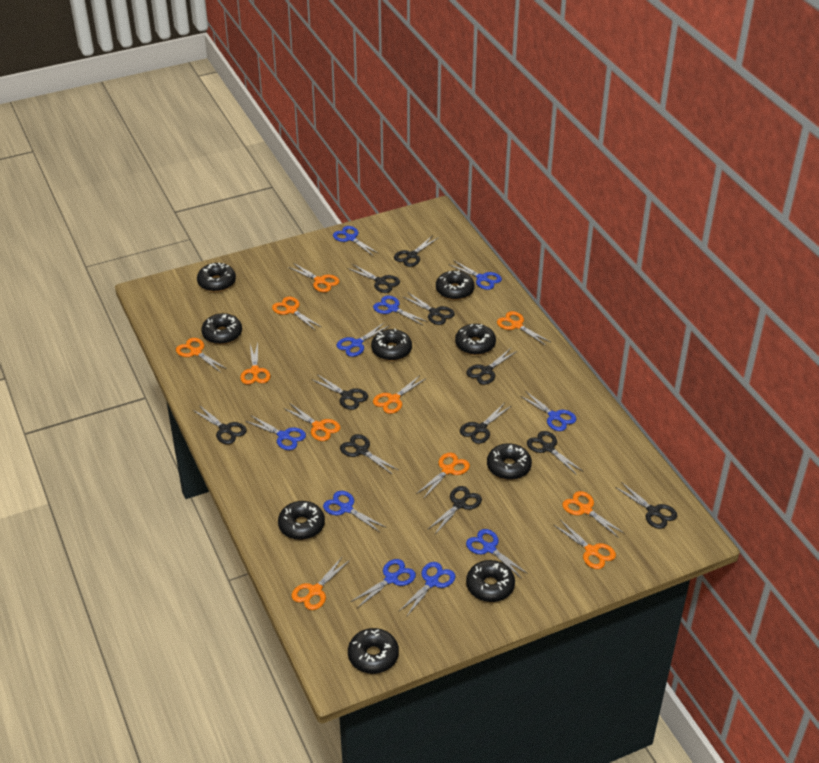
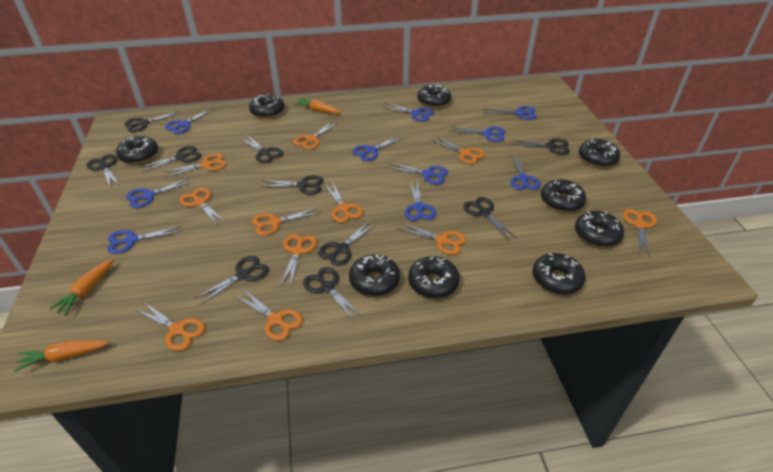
black scissors: 11 -> 10
orange carrot: 0 -> 3

